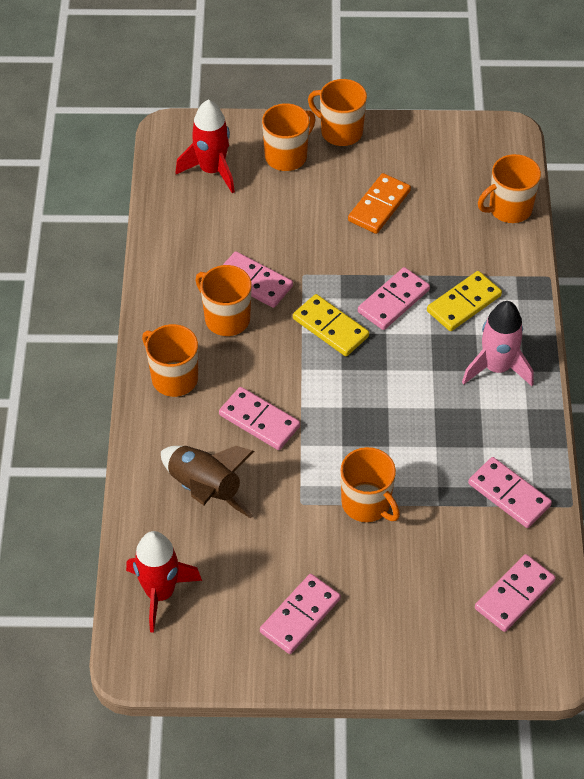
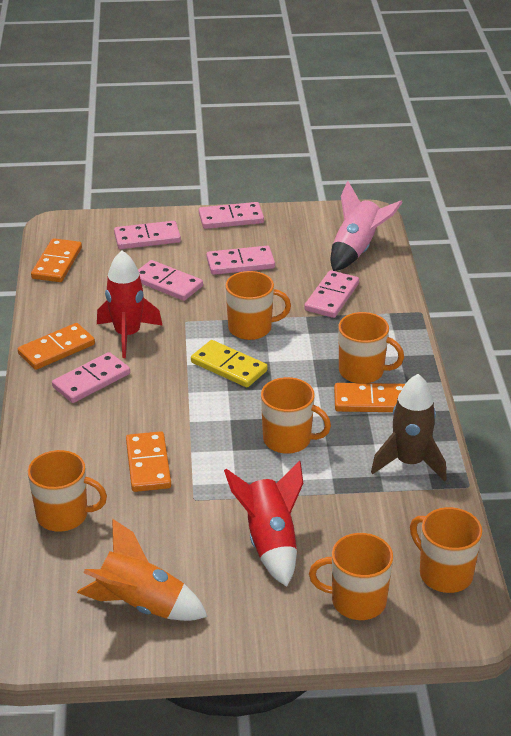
orange domino: 1 -> 4
orange rocket: 0 -> 1
yellow domino: 2 -> 1

